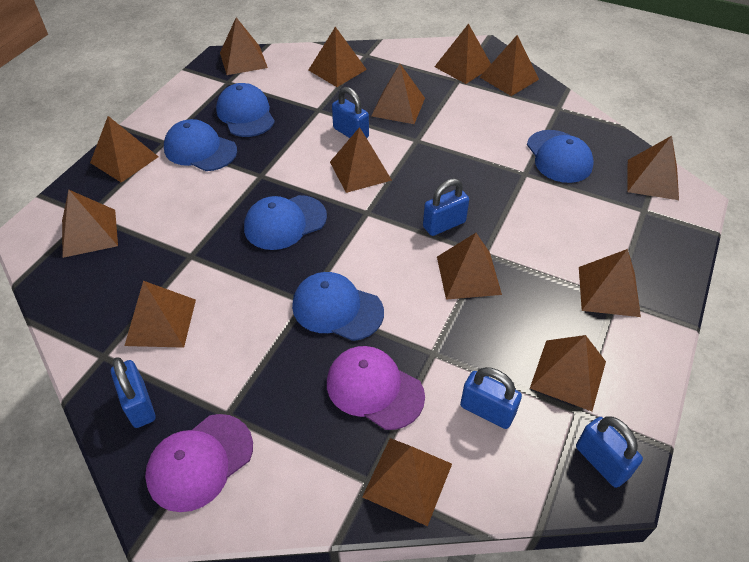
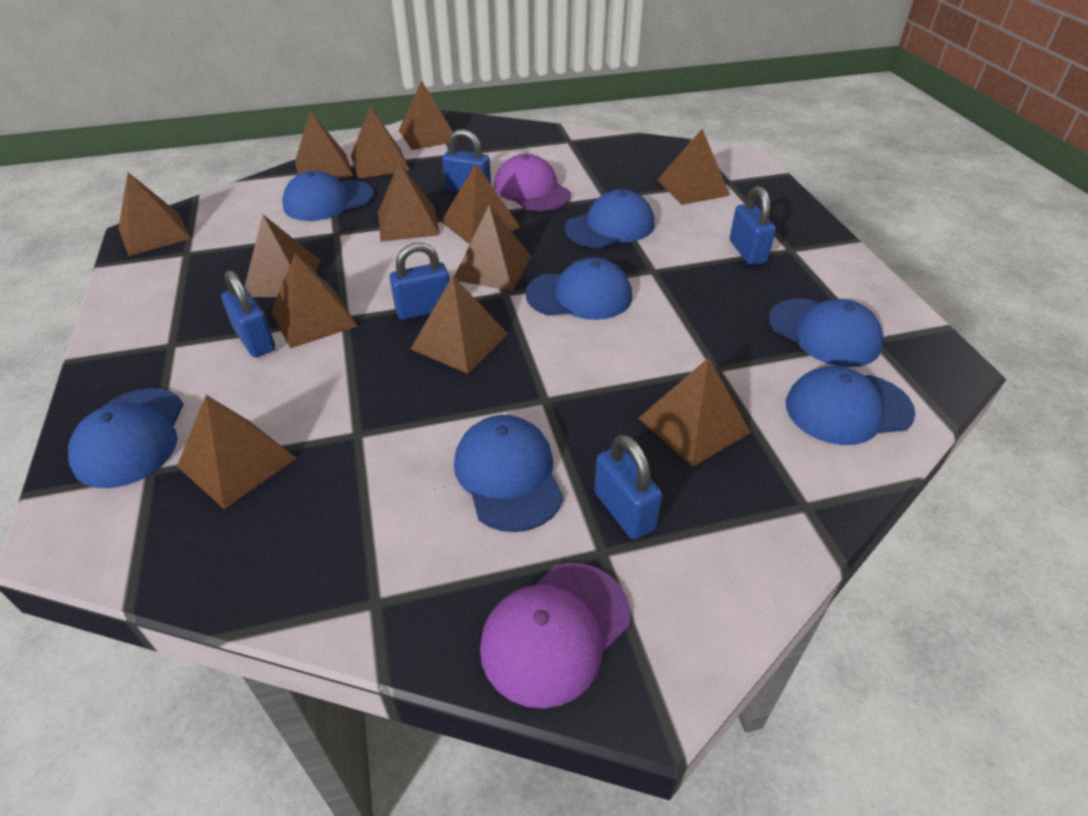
blue cap: 5 -> 7
brown pyramid: 14 -> 13

